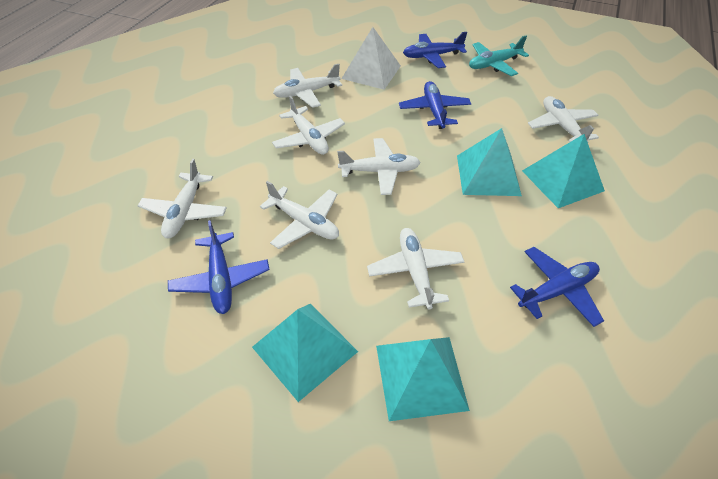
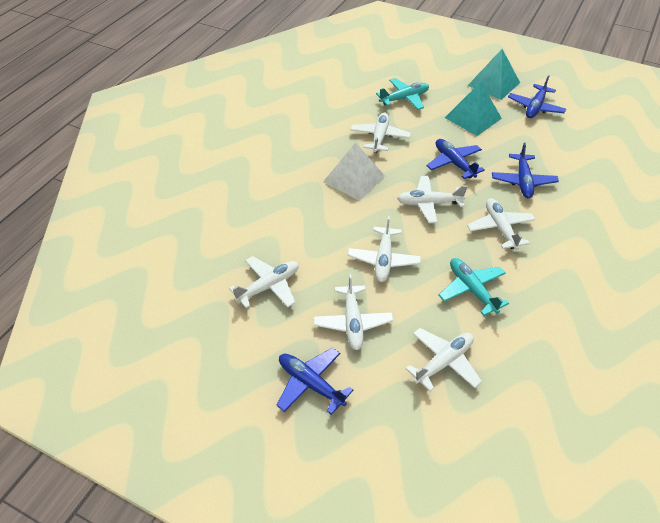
turquoise plane: 1 -> 2
turquoise pyramid: 4 -> 2

